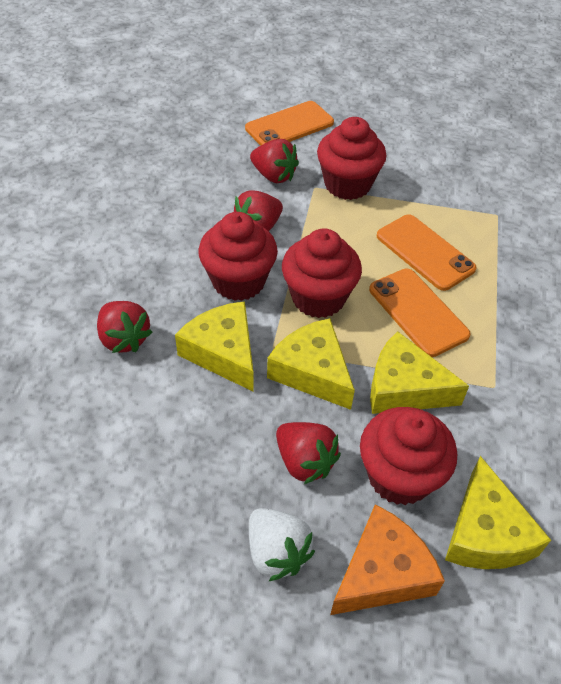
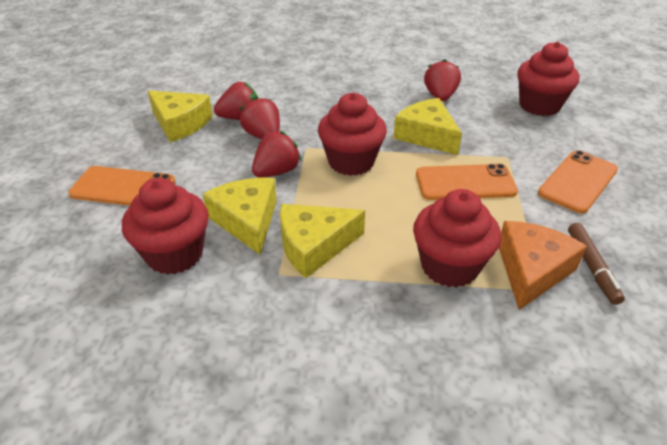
brown marker: 0 -> 1
white strawberry: 1 -> 0

